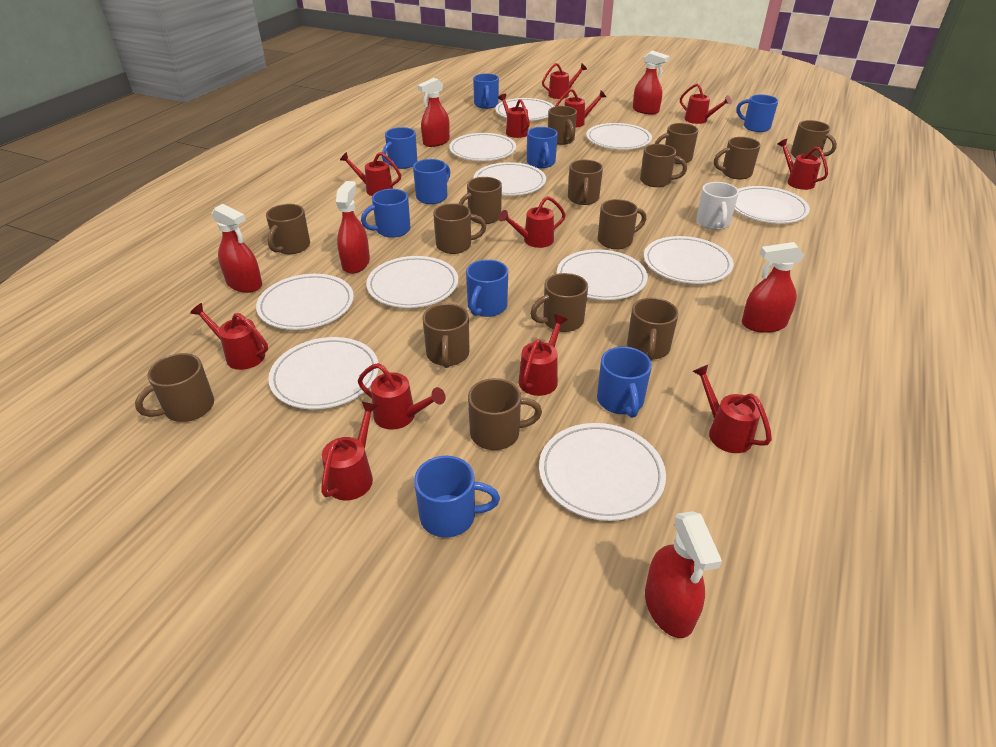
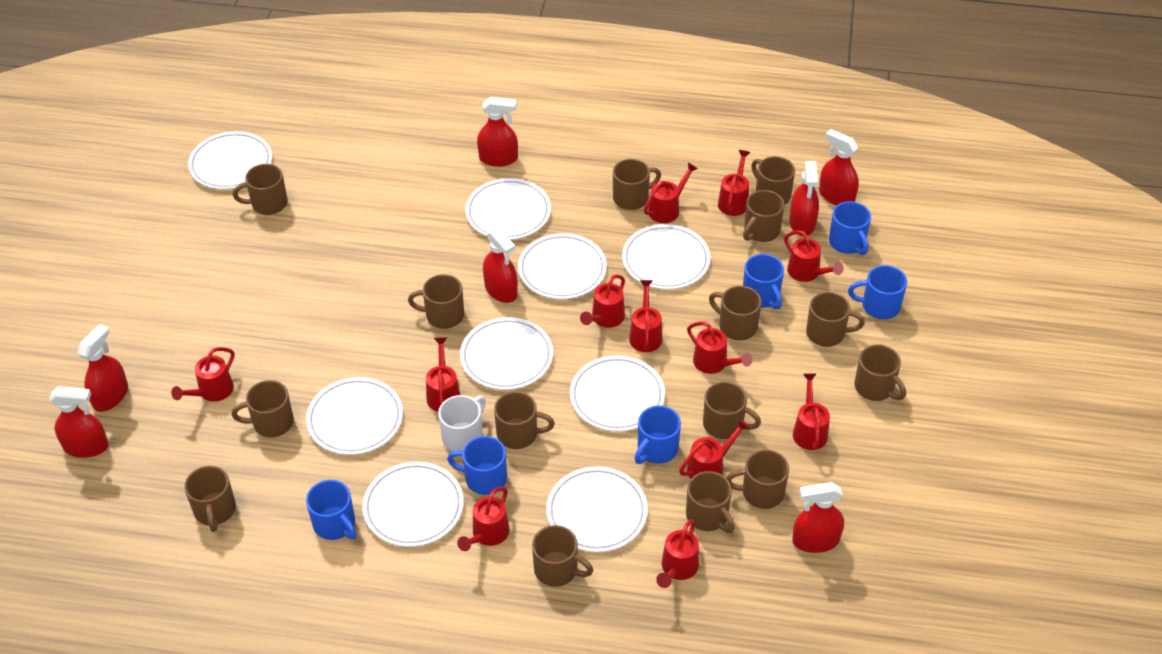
blue mug: 9 -> 6
red spray bottle: 6 -> 7
white plate: 11 -> 9

